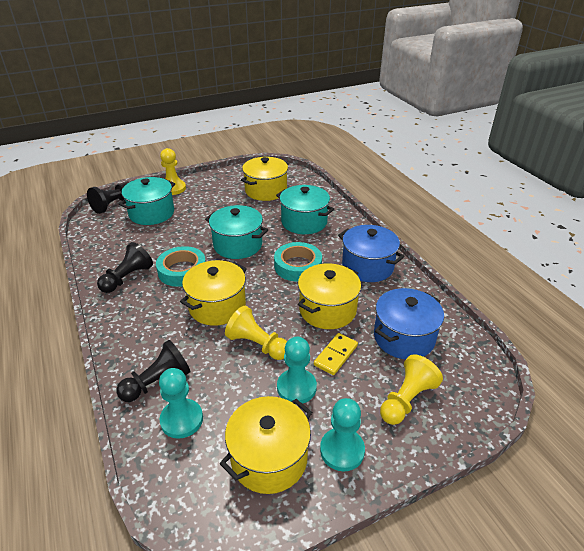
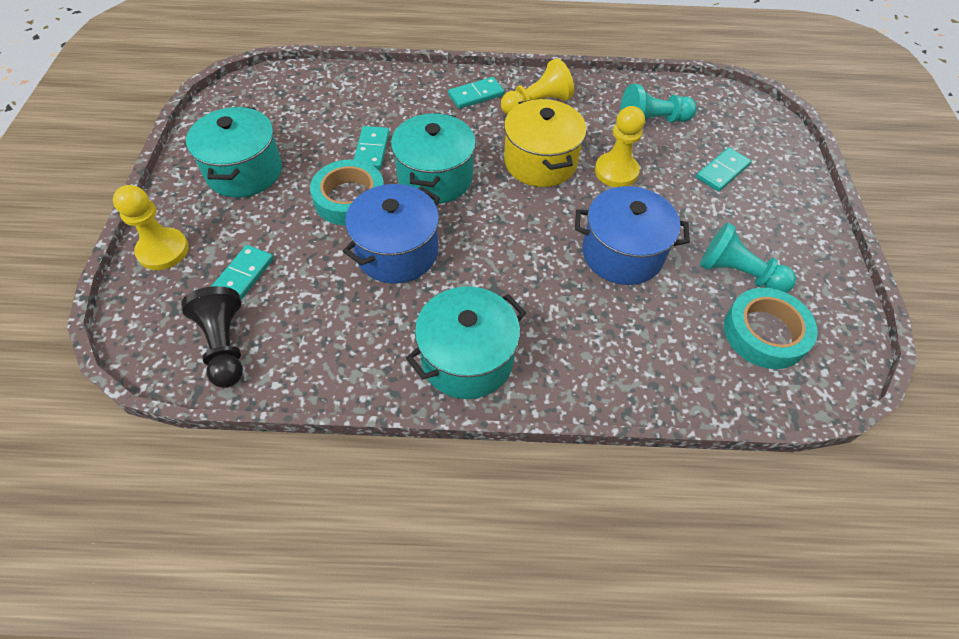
black pawn: 3 -> 1
turquoise domino: 0 -> 4
turquoise pawn: 3 -> 2
yellow domino: 1 -> 0
yellow pot: 4 -> 1

